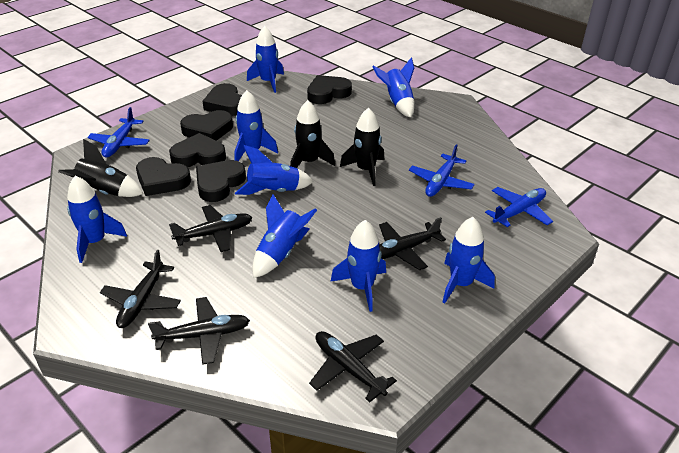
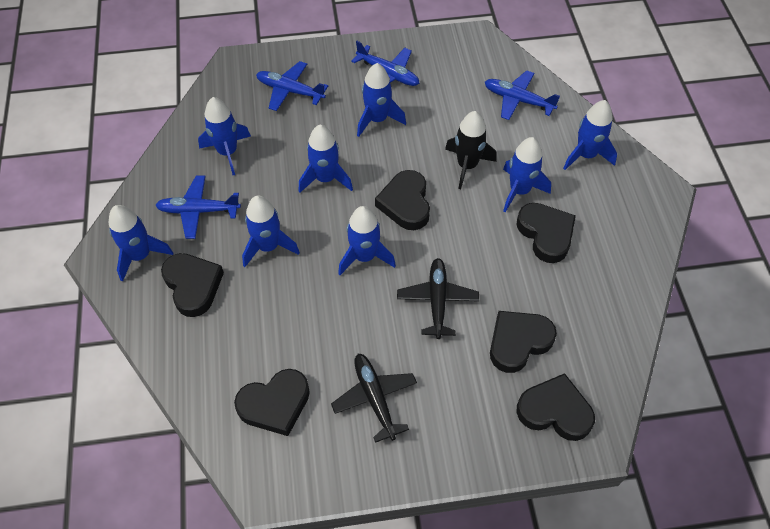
black plane: 5 -> 2
black rocket: 3 -> 1
blue plane: 3 -> 4

